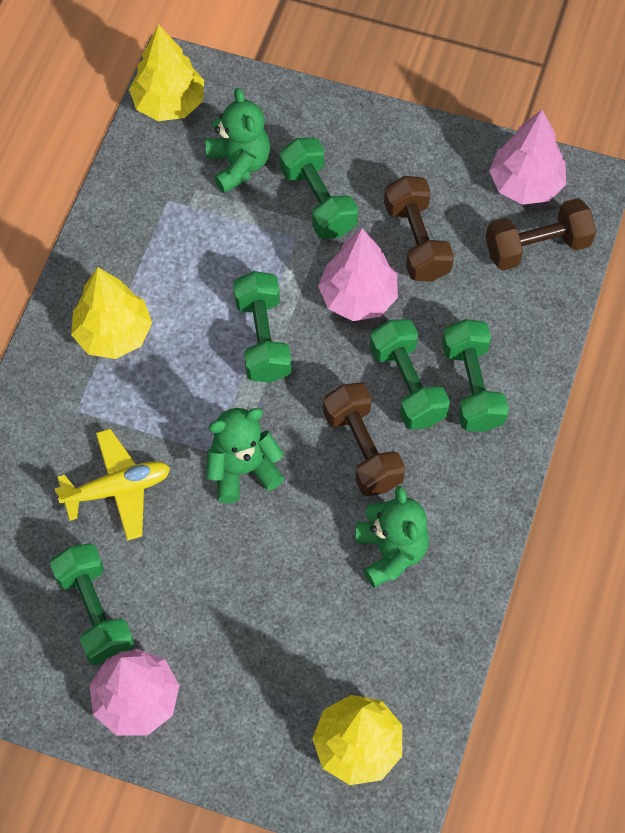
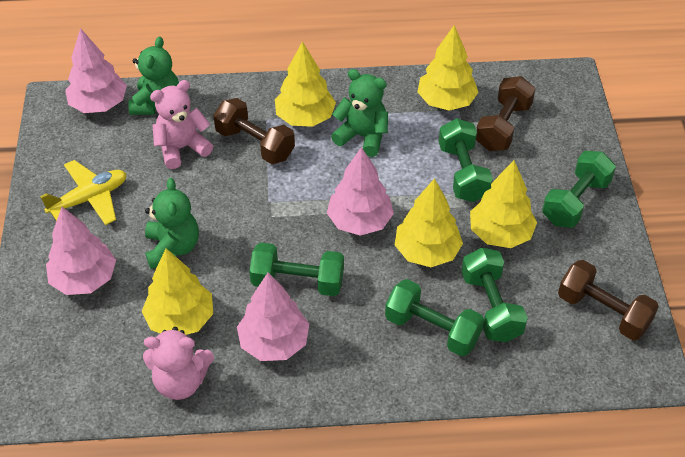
pink teddy bear: 0 -> 2
pink tree: 3 -> 4
yellow tree: 3 -> 5

